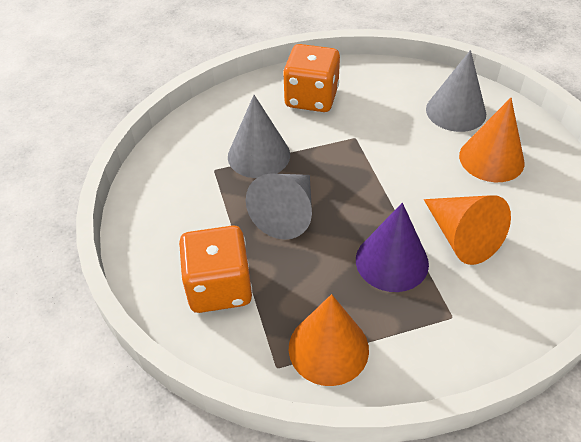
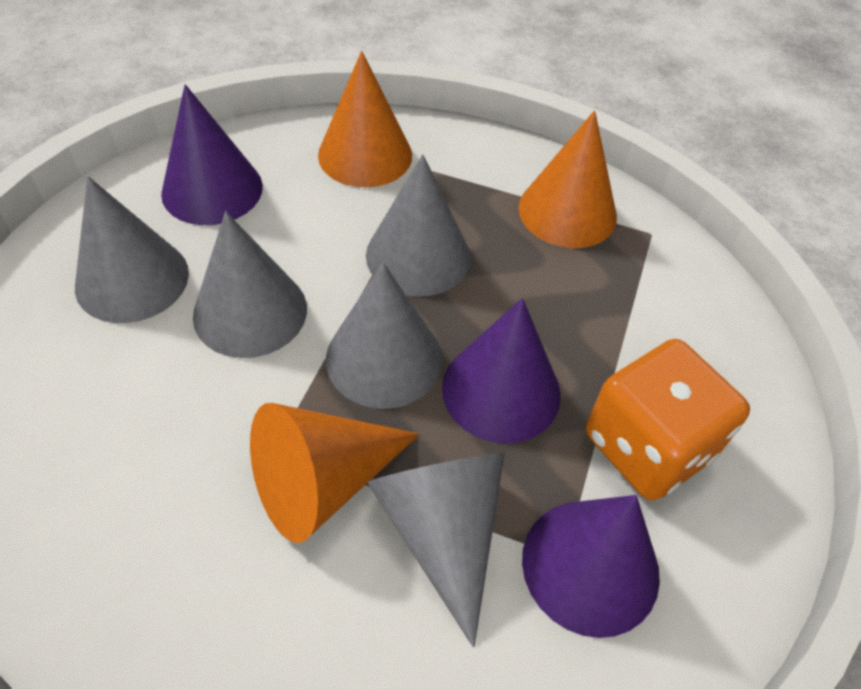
grey cone: 3 -> 5
orange dice: 2 -> 1
purple cone: 1 -> 3

